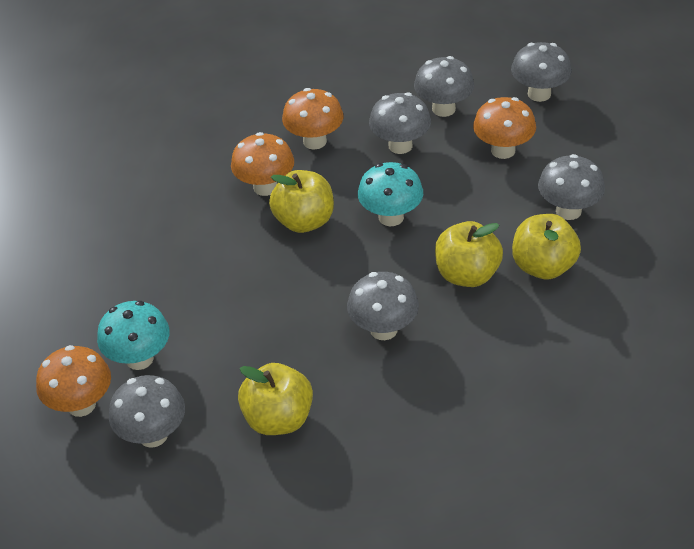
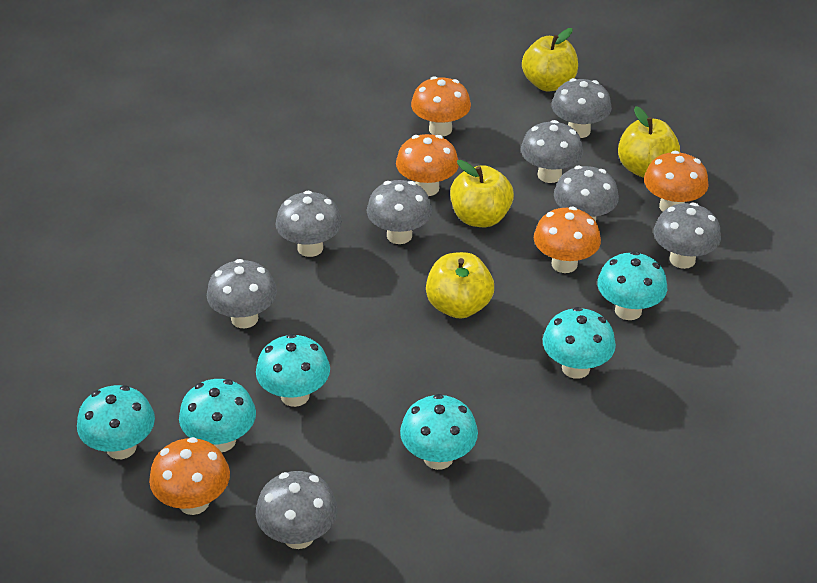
grey mushroom: 6 -> 8
orange mushroom: 4 -> 5
turquoise mushroom: 2 -> 6

